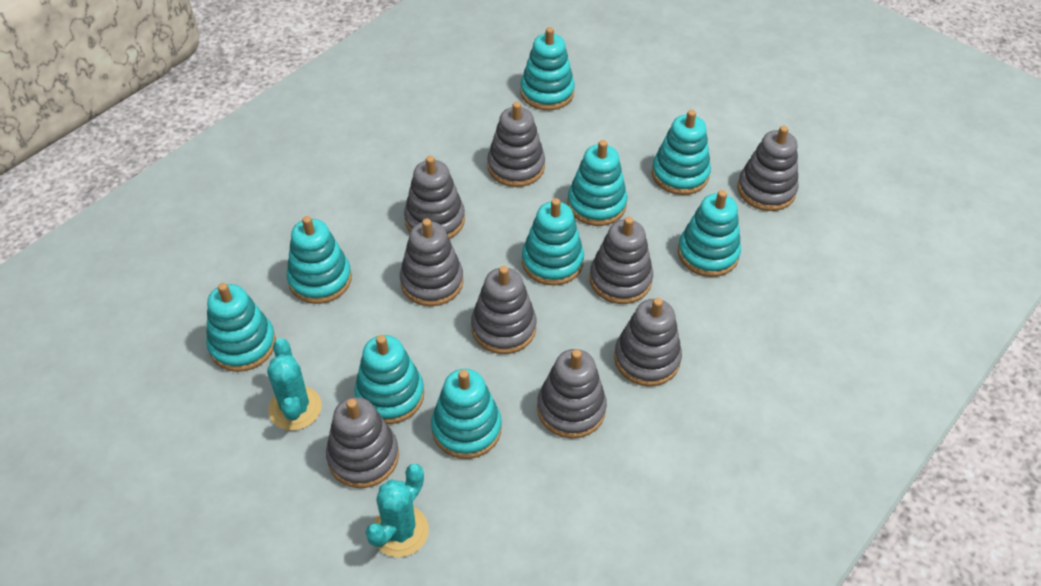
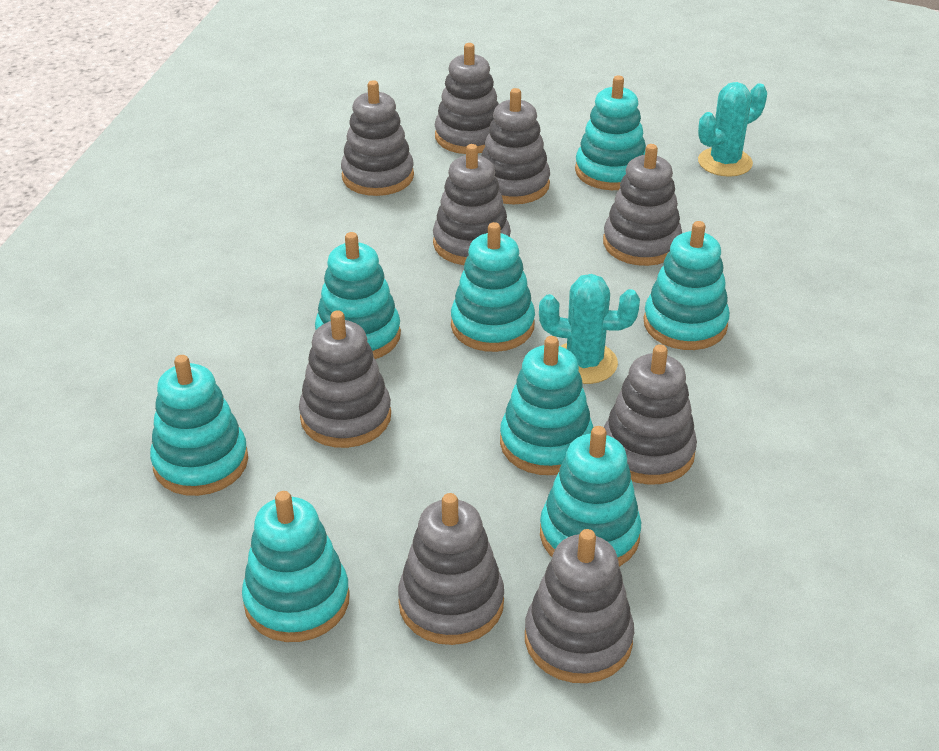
turquoise stacking toy: 9 -> 8

